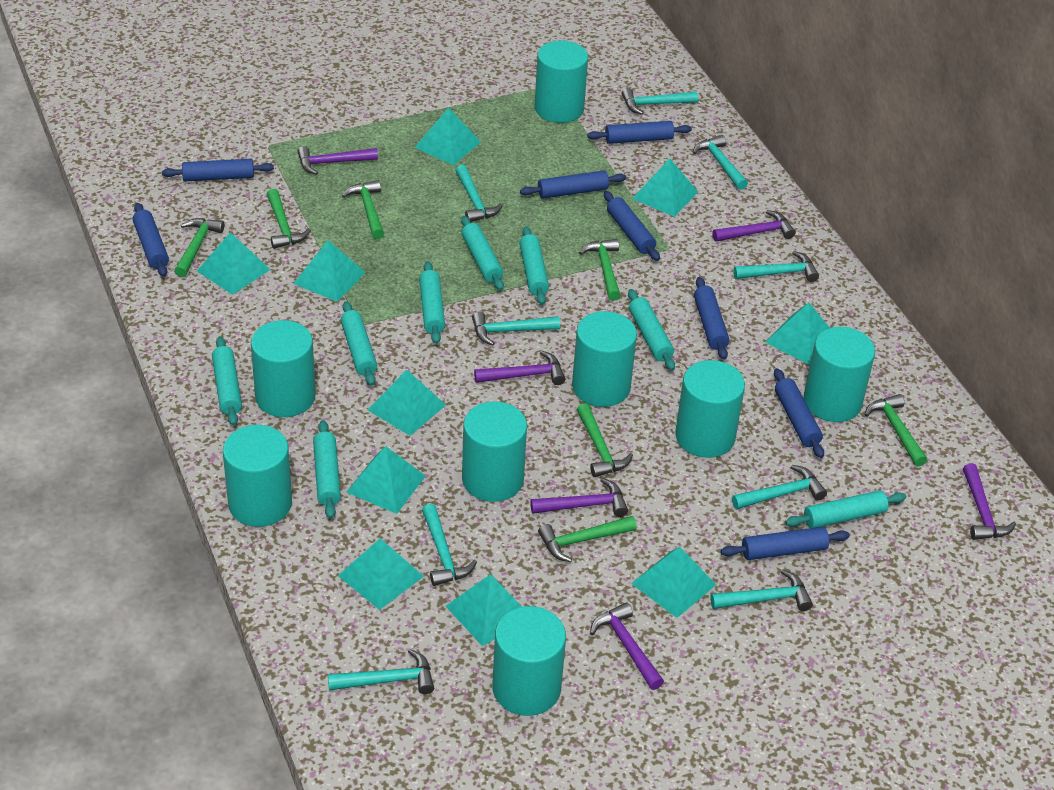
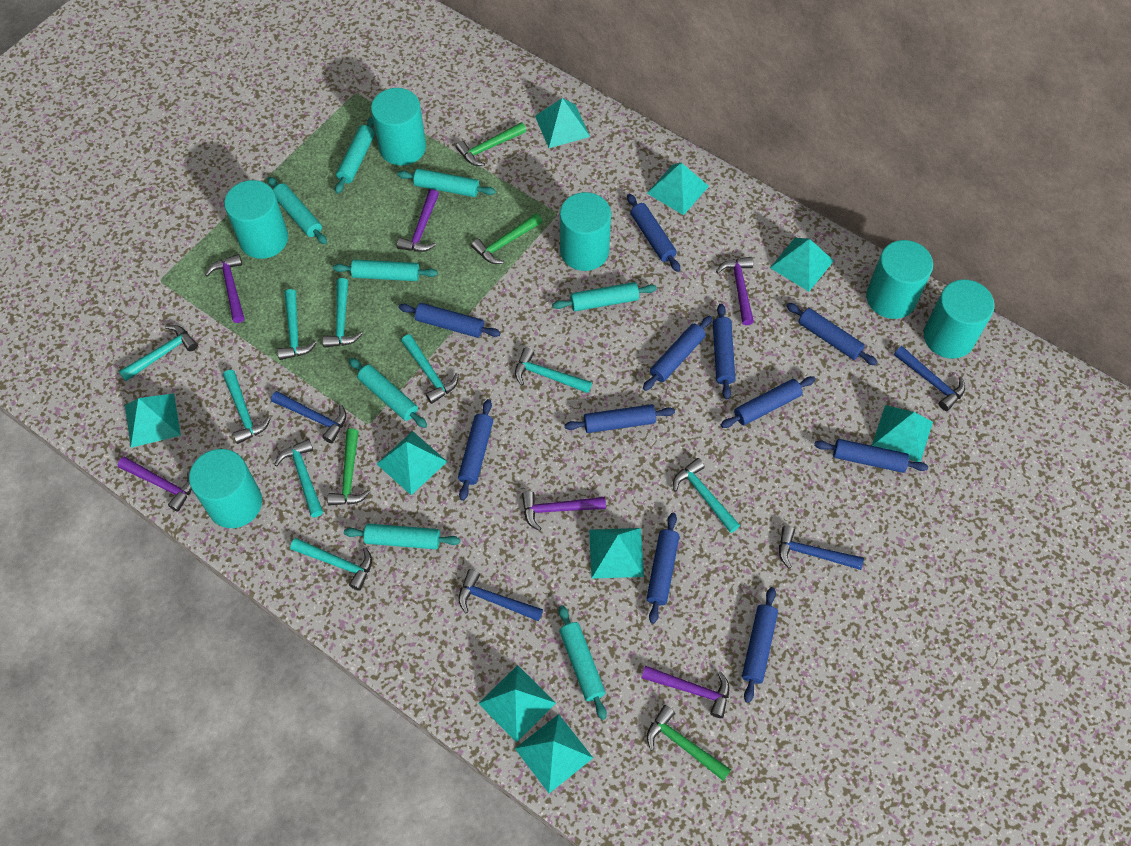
blue hammer: 0 -> 4
blue rolling pin: 8 -> 11
green hammer: 7 -> 4
turquoise cylinder: 8 -> 6
turquoise pyramid: 10 -> 9

